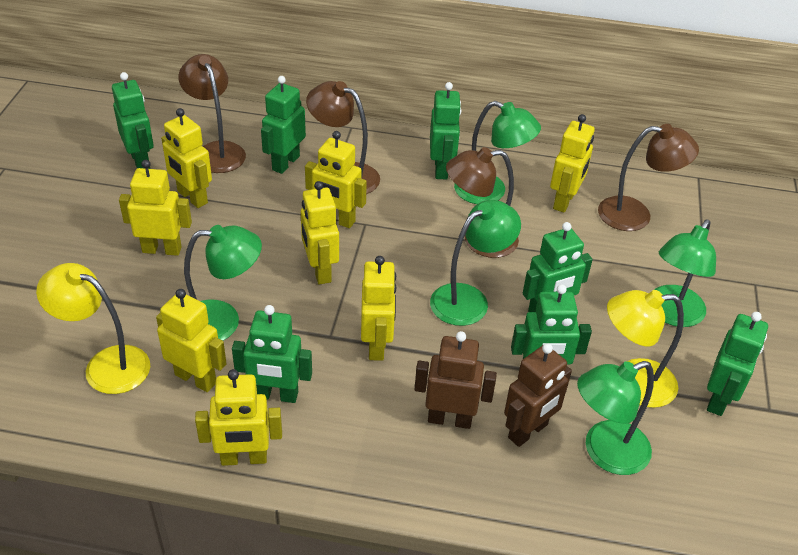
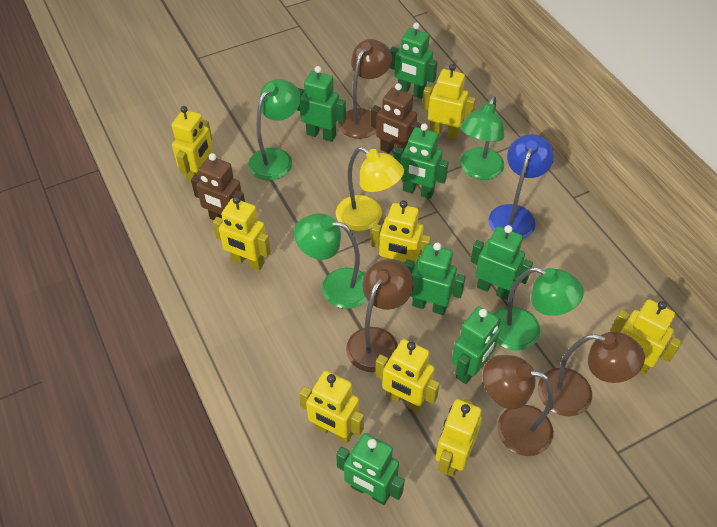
blue lamp: 0 -> 1
green lamp: 5 -> 4
yellow lamp: 2 -> 1

